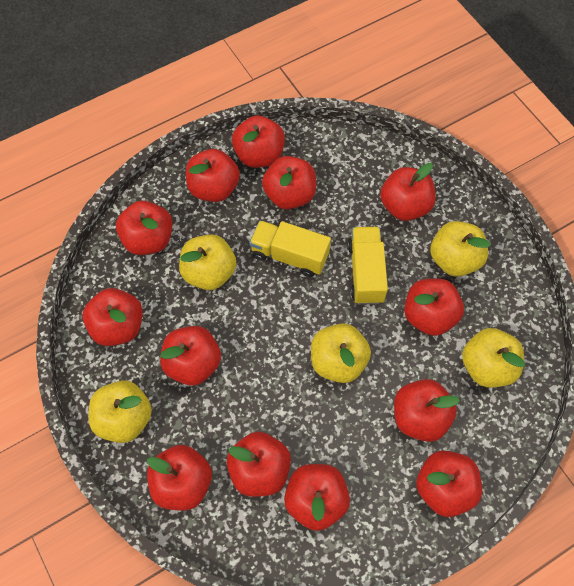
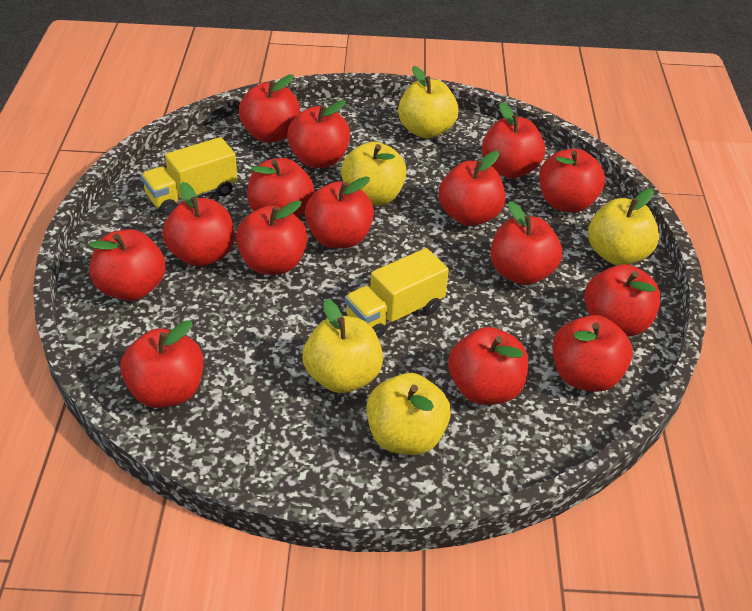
red apple: 13 -> 15

